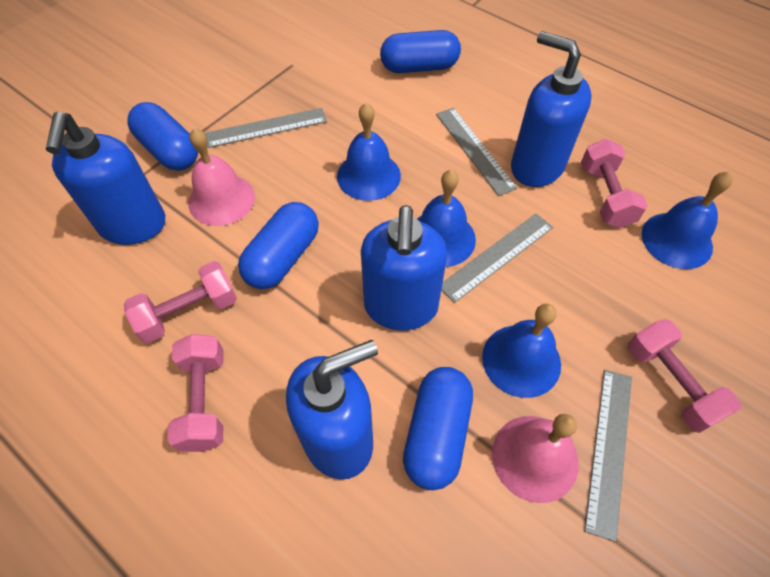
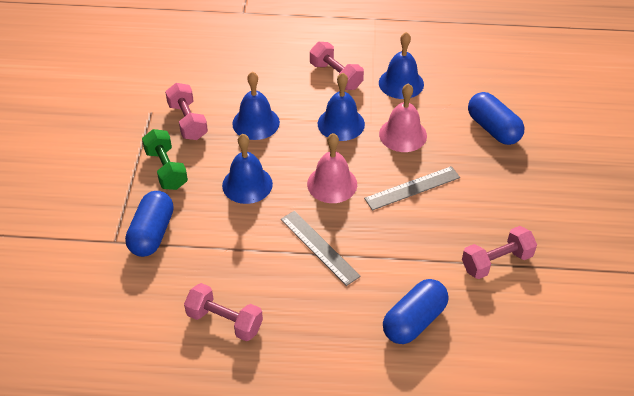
blue capsule: 4 -> 3
blue soap dispenser: 4 -> 0
green dumbbell: 0 -> 1
grey ruler: 4 -> 2

